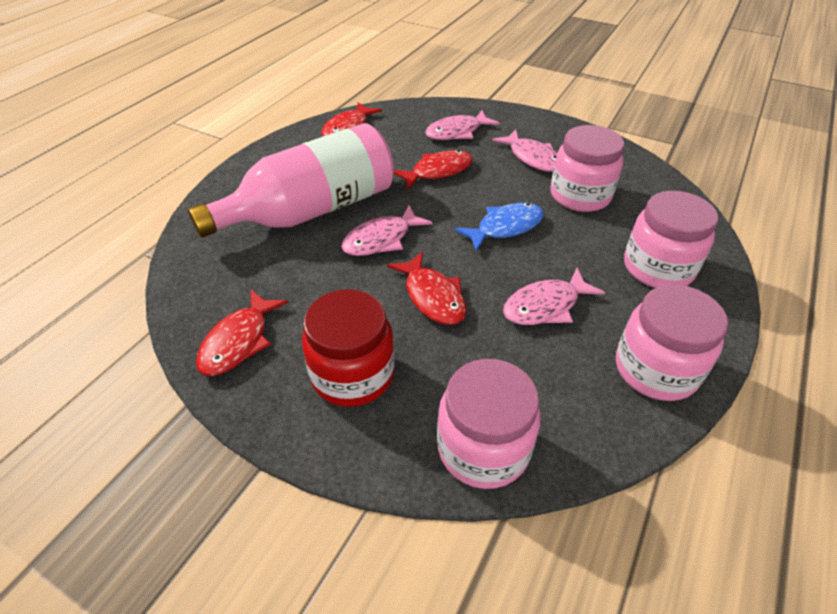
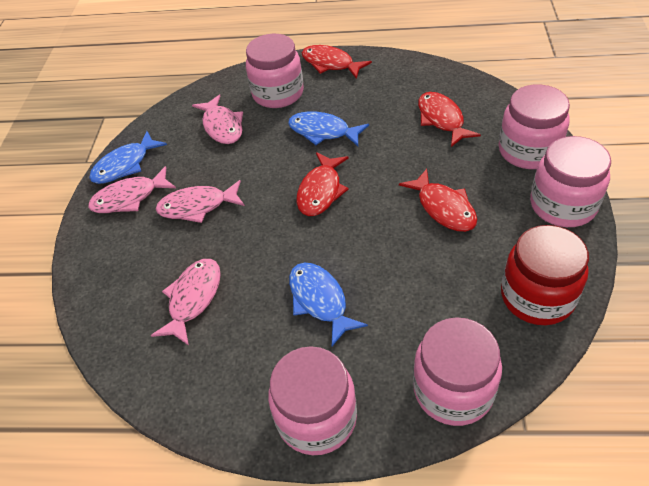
blue fish: 1 -> 3
pink bottle: 1 -> 0
pink jar: 4 -> 5

